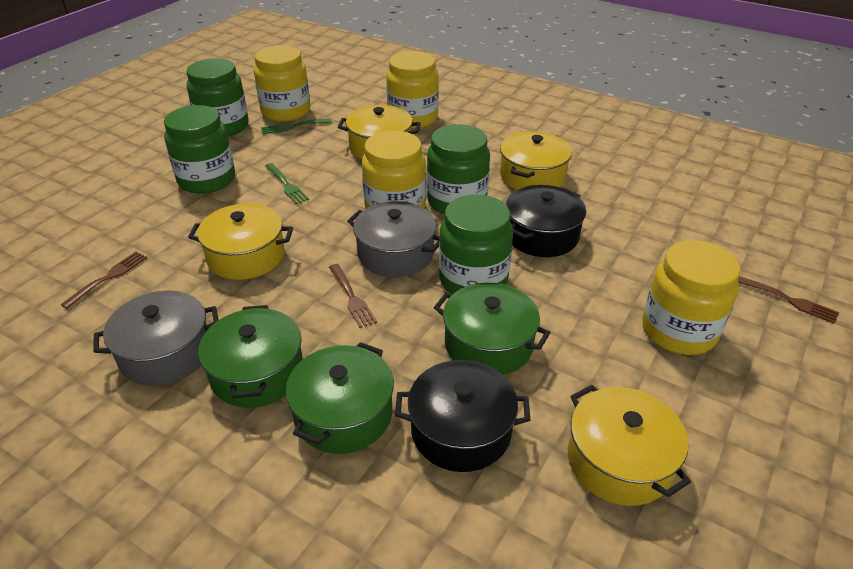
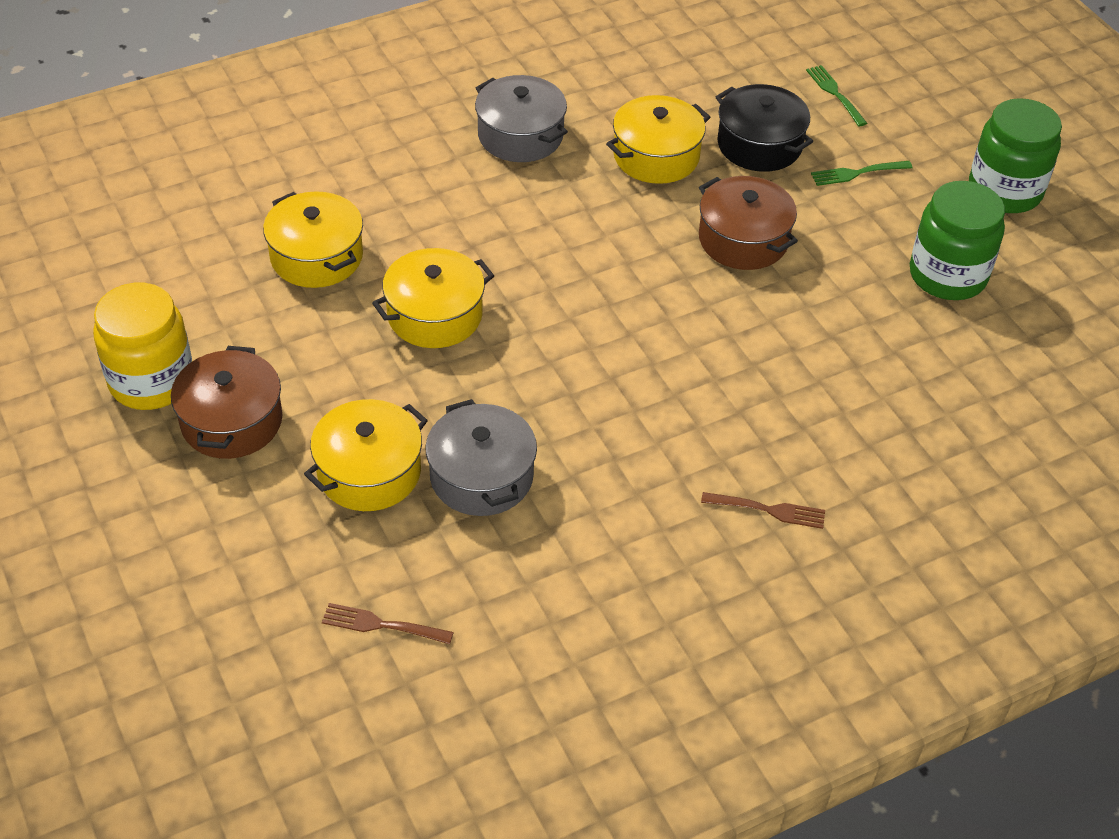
black pot: 2 -> 1
brown fork: 3 -> 2
brown pot: 0 -> 2
green jar: 4 -> 2
green pot: 3 -> 0
yellow jar: 4 -> 1

